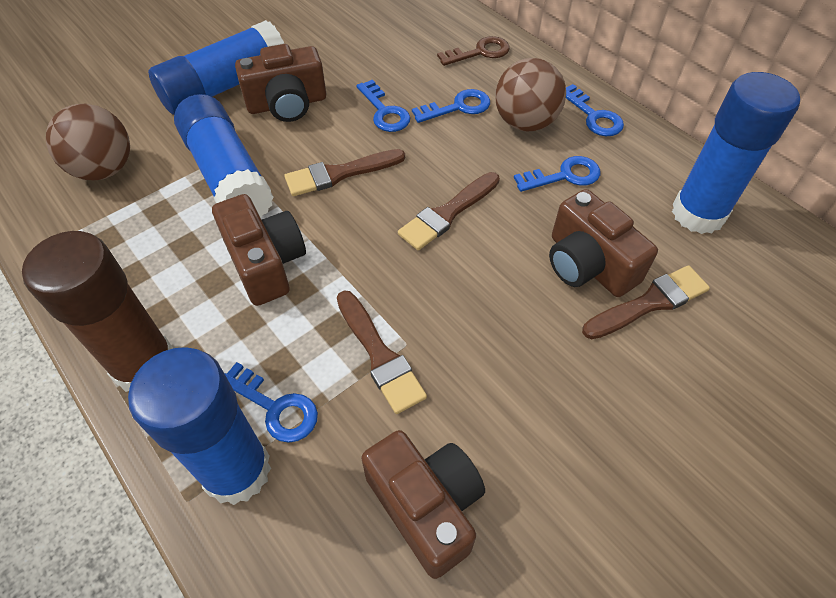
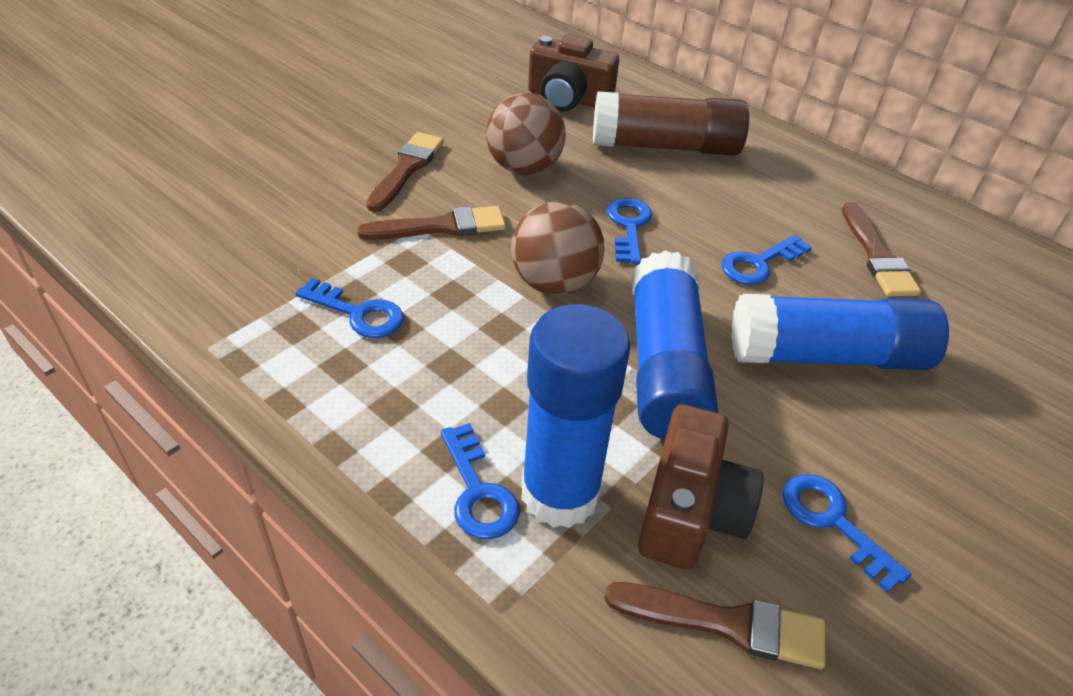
blue glue stick: 4 -> 3
brown camera: 4 -> 2
brown key: 1 -> 0

